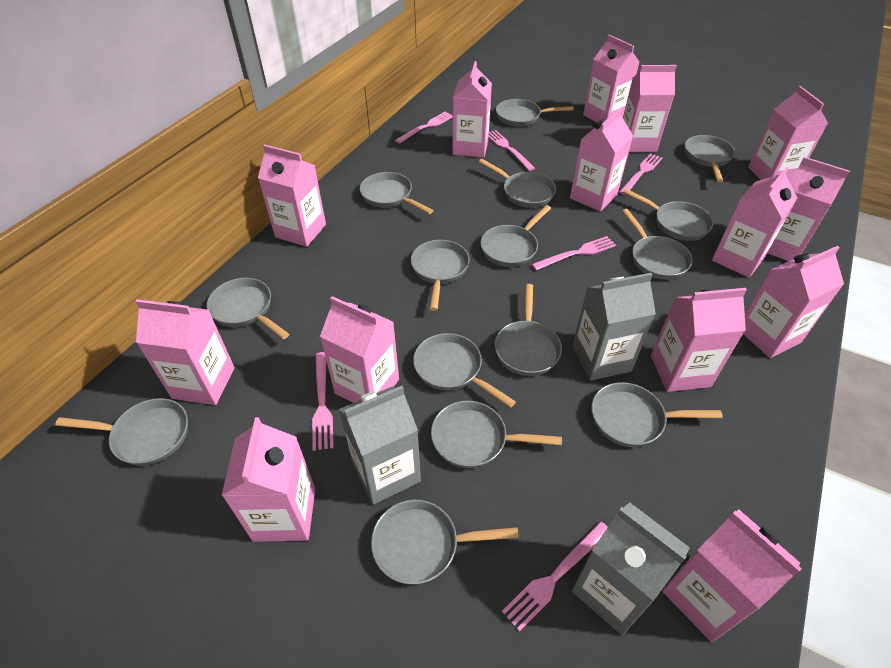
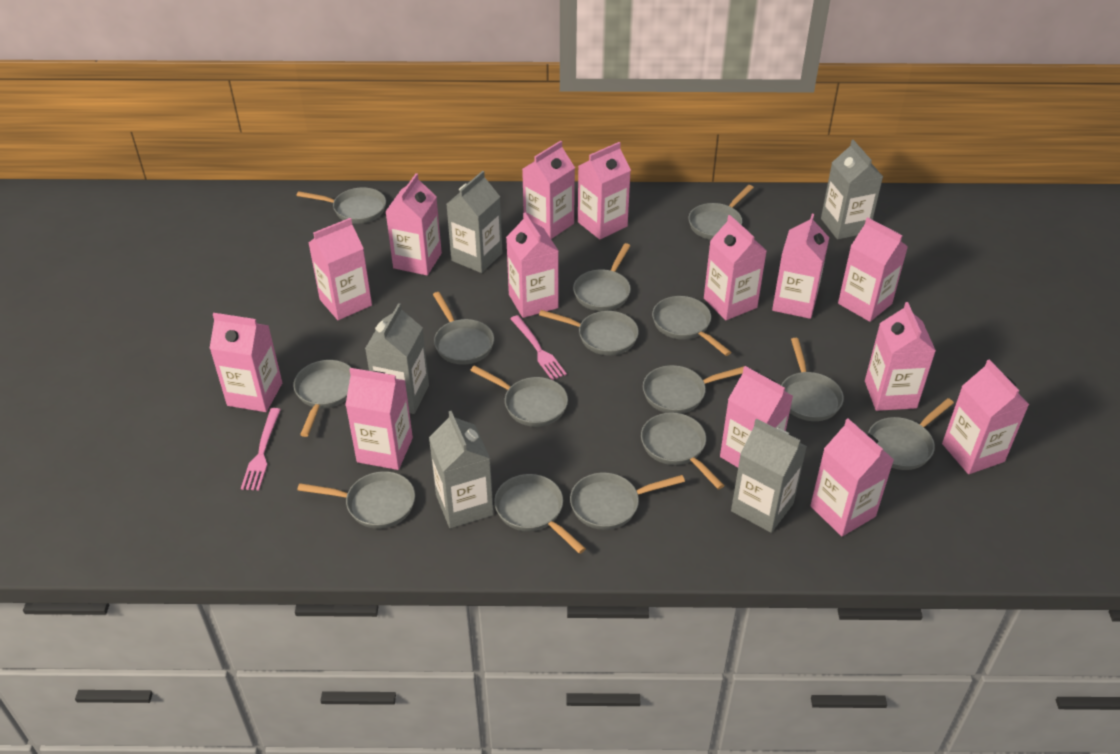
grey carton: 3 -> 5
pink fork: 6 -> 2

